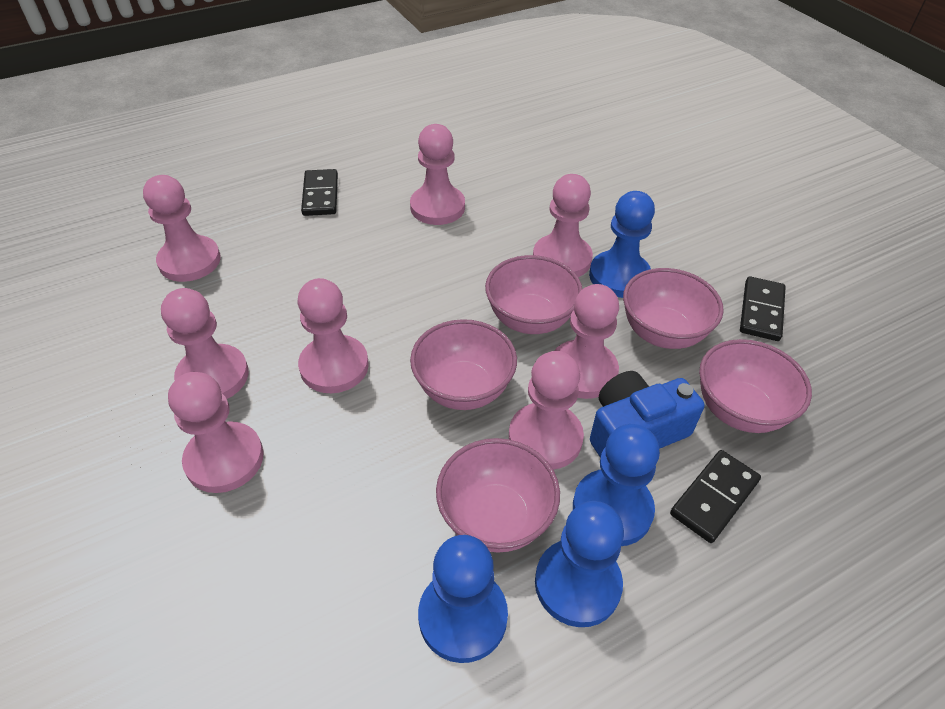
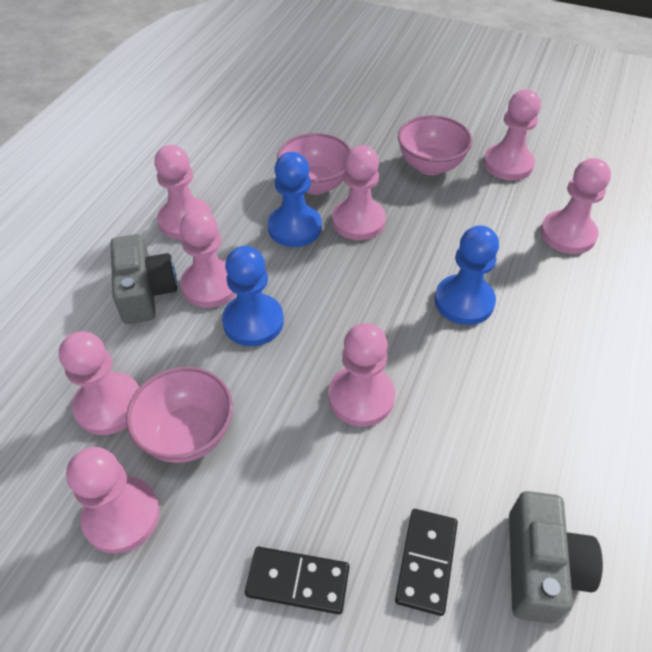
black domino: 3 -> 2
blue camera: 1 -> 0
blue pawn: 4 -> 3
grey camera: 0 -> 2
pink bowl: 5 -> 3

